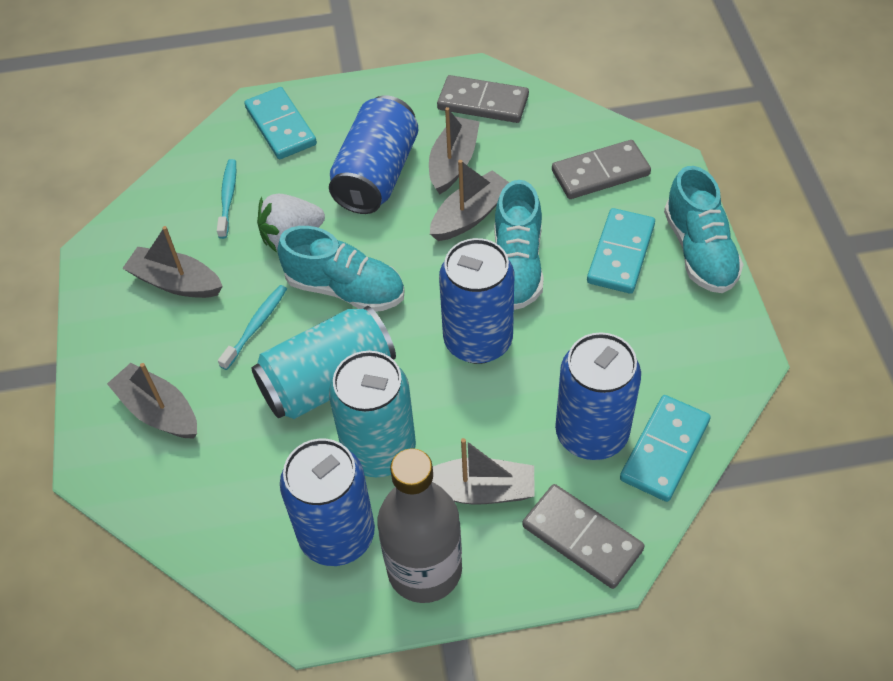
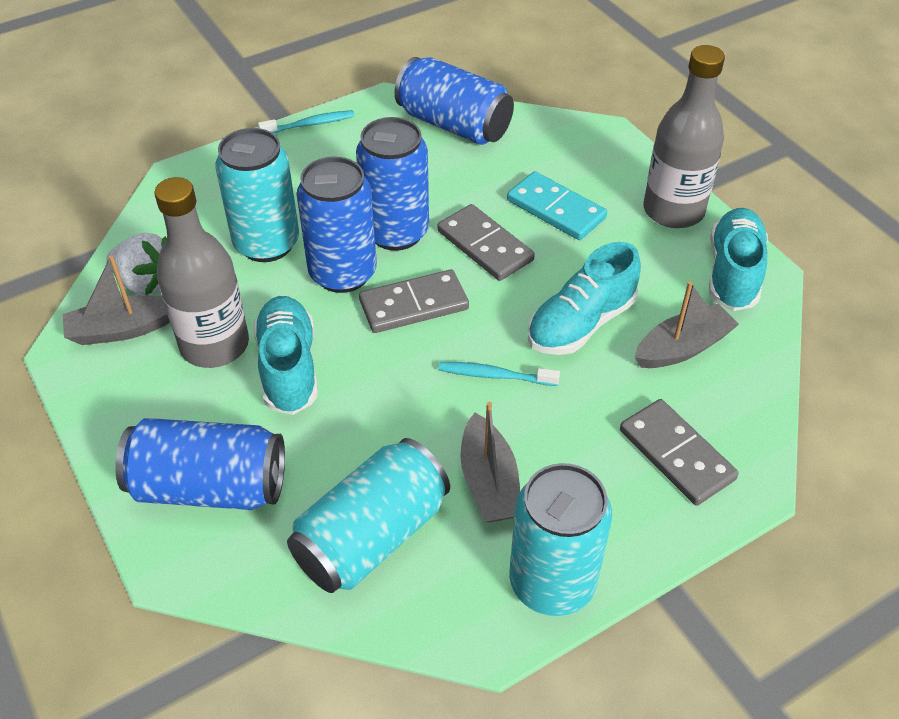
grey boat: 5 -> 3
grey bottle: 1 -> 2
turquoise can: 2 -> 3
turquoise domino: 3 -> 1

